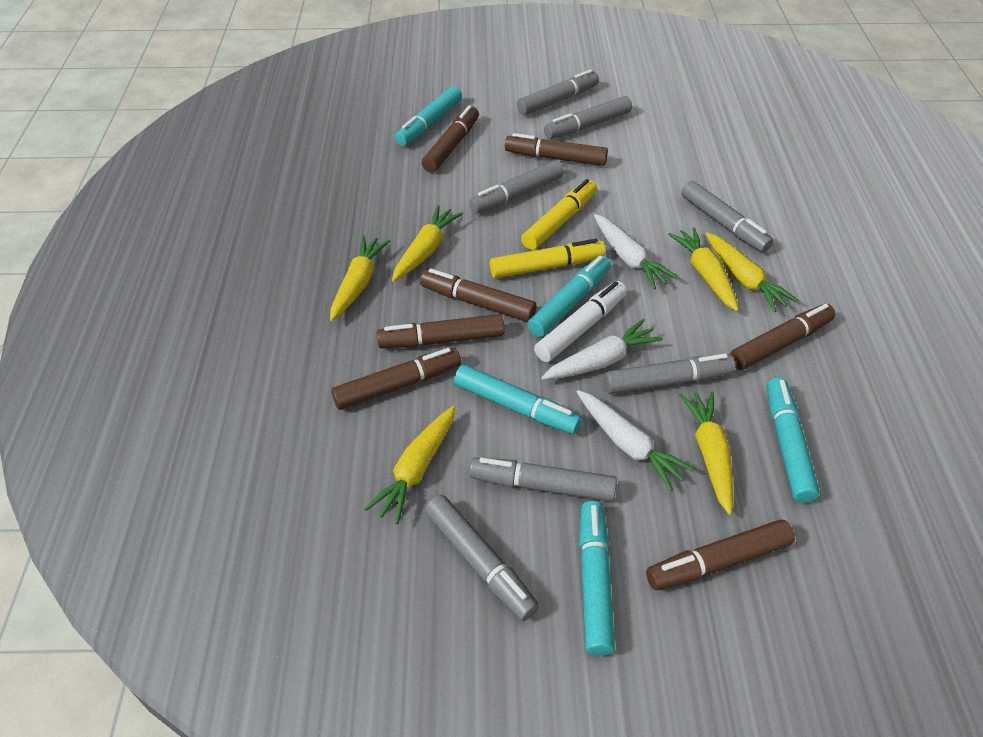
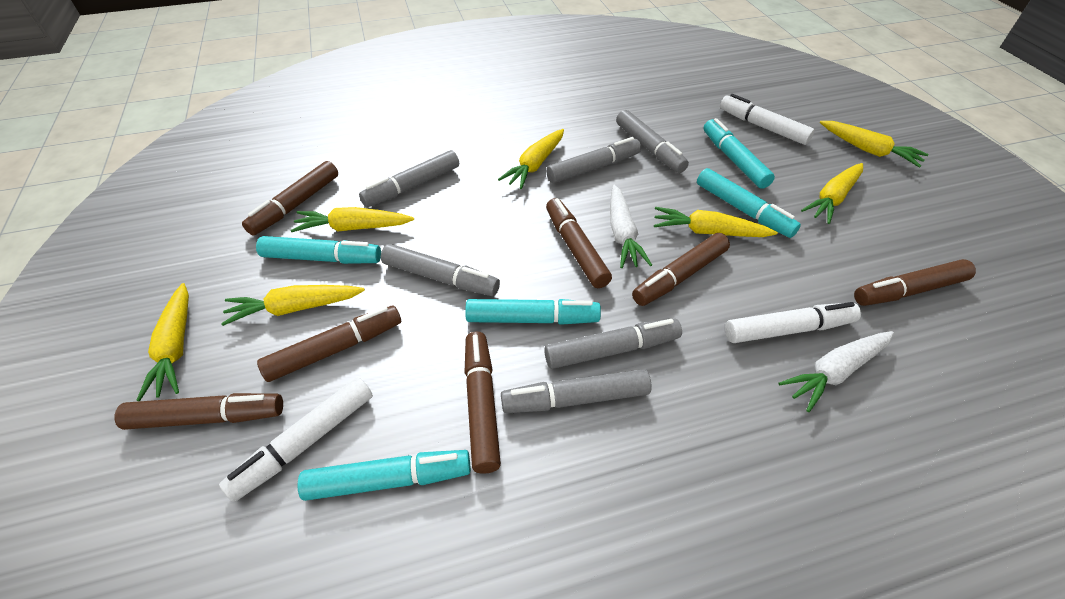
grey marker: 7 -> 6
white carrot: 3 -> 2
white marker: 1 -> 3
yellow carrot: 6 -> 7
yellow marker: 2 -> 0

